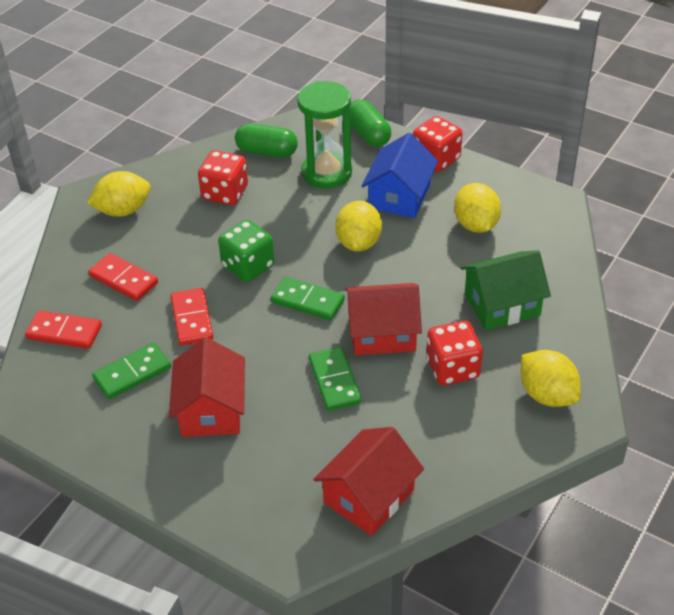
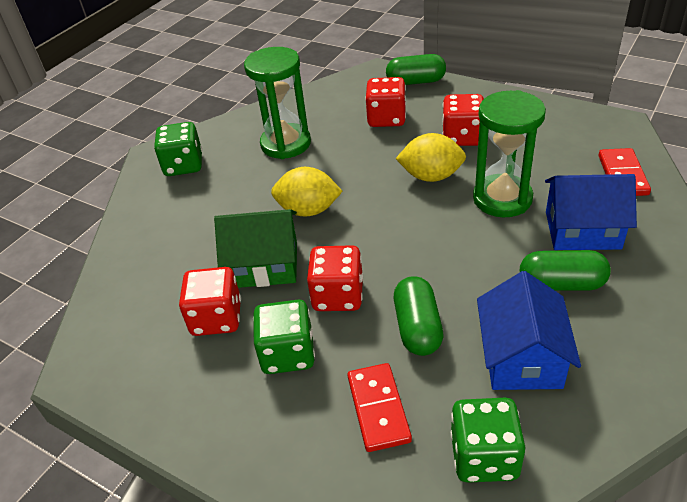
blue house: 1 -> 2
green capsule: 2 -> 3
green dice: 1 -> 3
green domino: 3 -> 0
green hourglass: 1 -> 2
red dice: 3 -> 4
red domino: 3 -> 2
red house: 3 -> 0
yellow lemon: 4 -> 2

